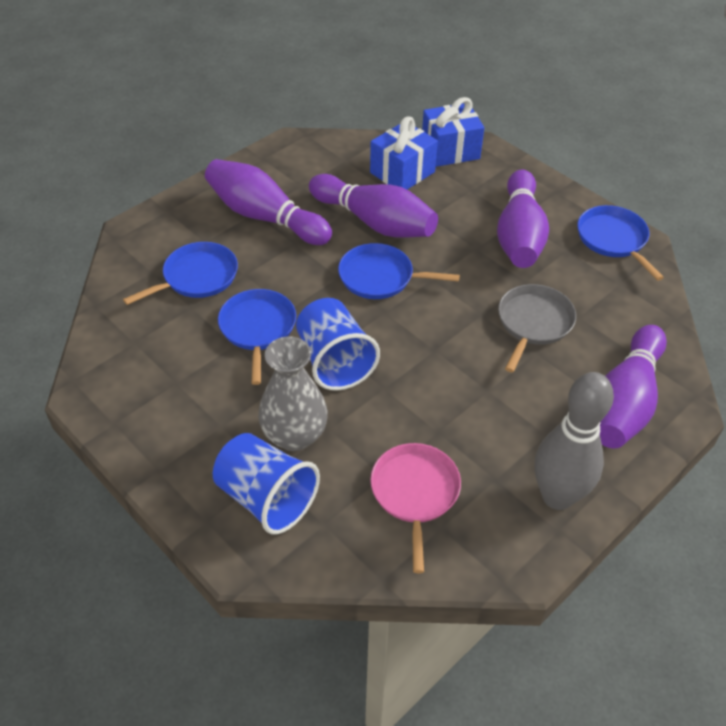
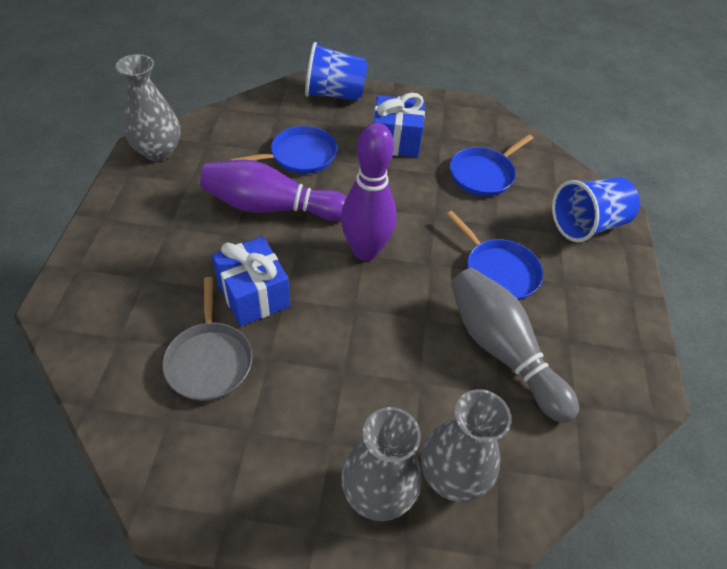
blue pan: 4 -> 3
grey vase: 1 -> 3
pink pan: 1 -> 0
purple bowling pin: 4 -> 2

